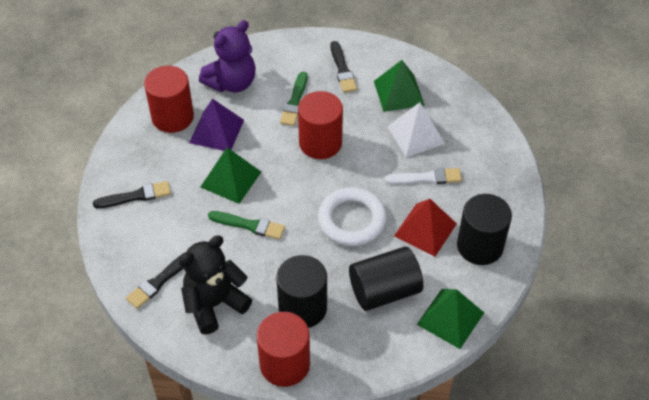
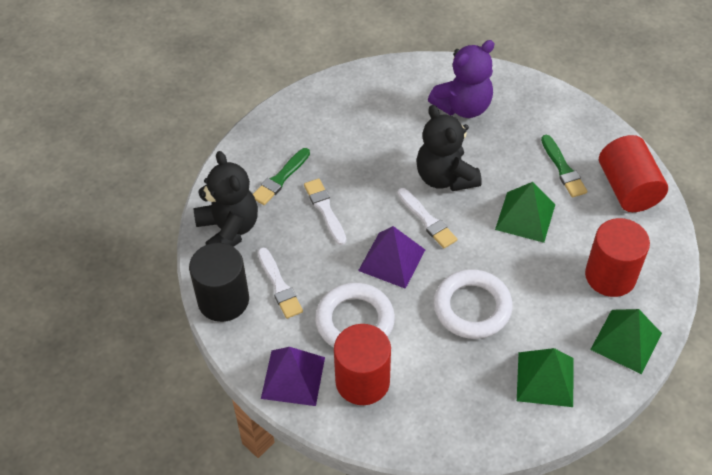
black brush: 3 -> 0
black cylinder: 3 -> 1
black teddy bear: 1 -> 2
purple pyramid: 1 -> 2
red pyramid: 1 -> 0
white brush: 1 -> 3
white pyramid: 1 -> 0
white ring: 1 -> 2

